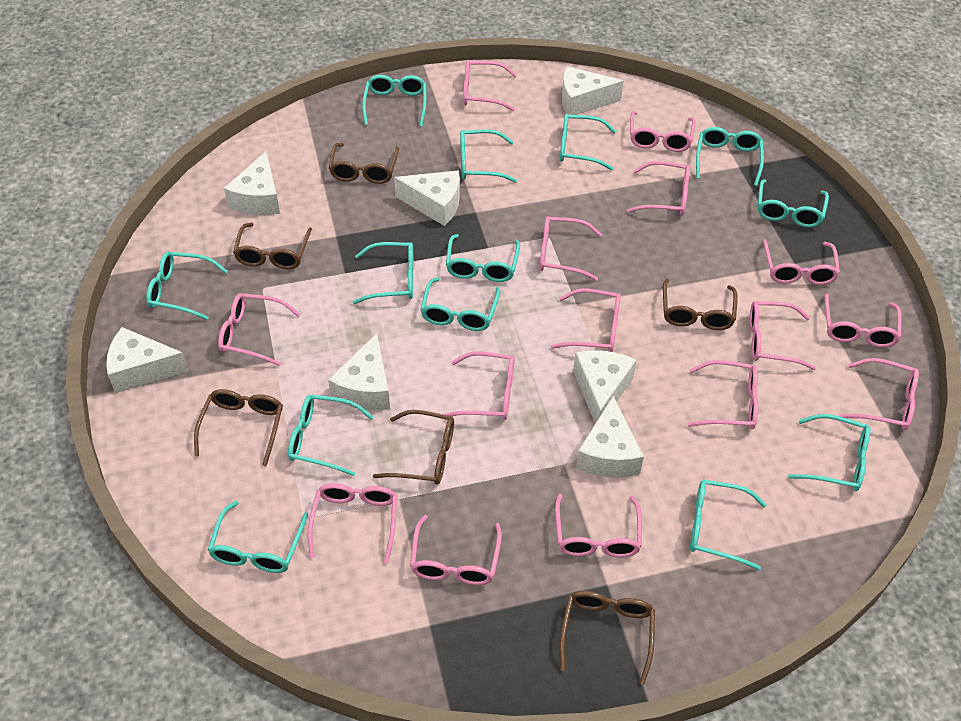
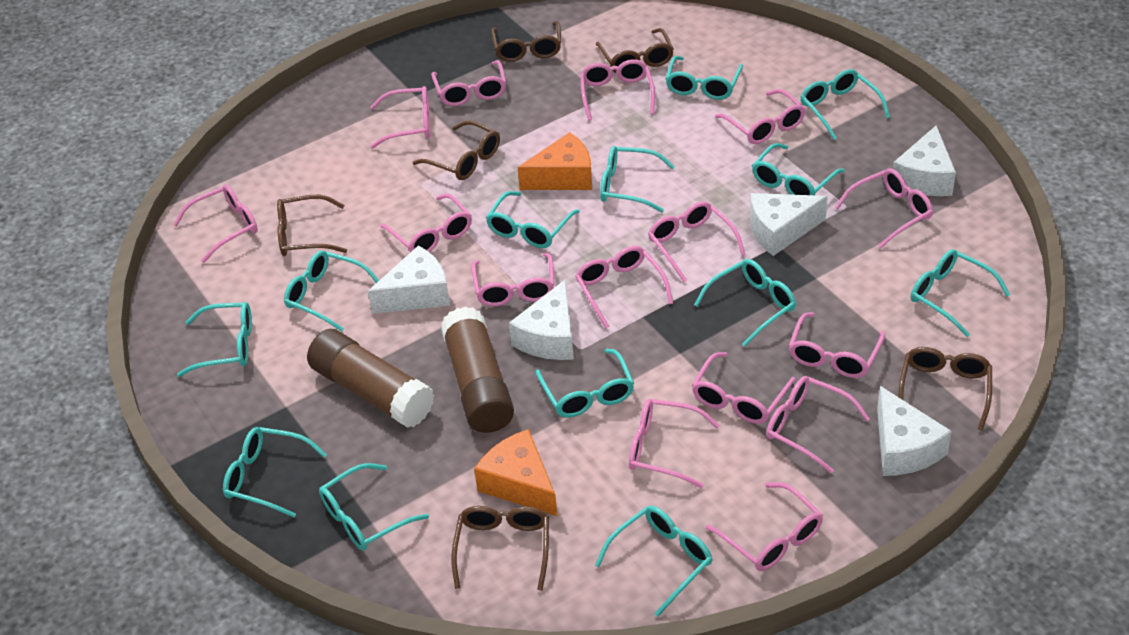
brown glue stick: 0 -> 2
orange cheese: 0 -> 2
white cheese: 7 -> 5

